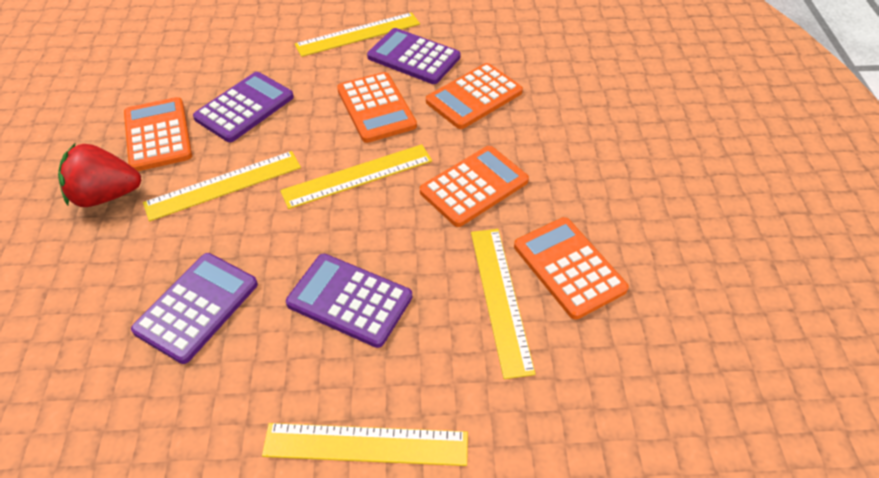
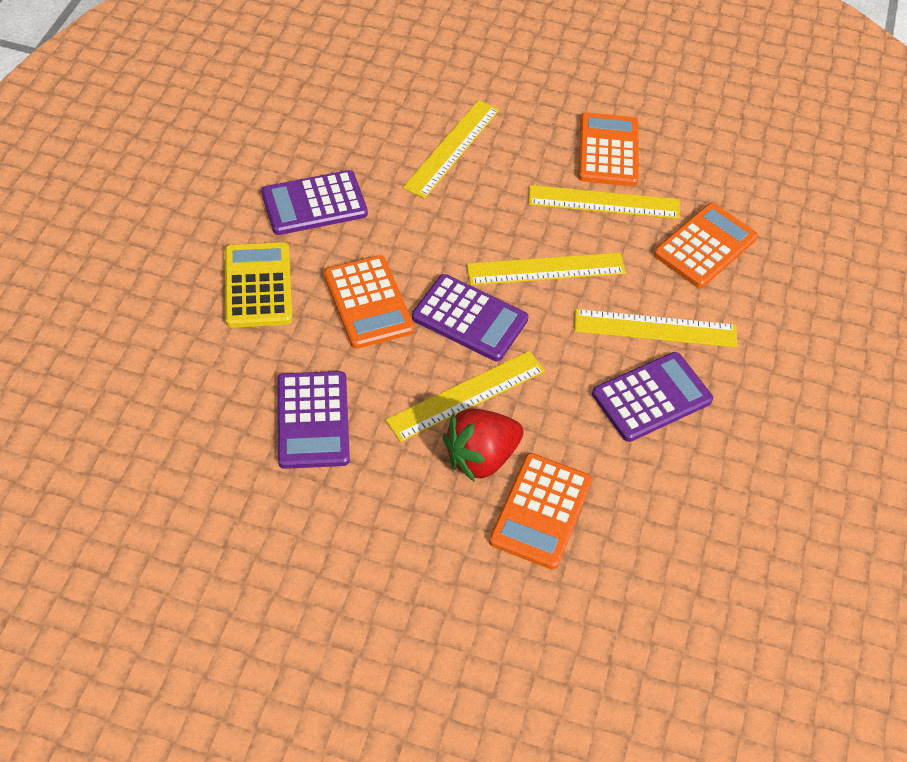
orange calculator: 5 -> 4
yellow calculator: 0 -> 1

